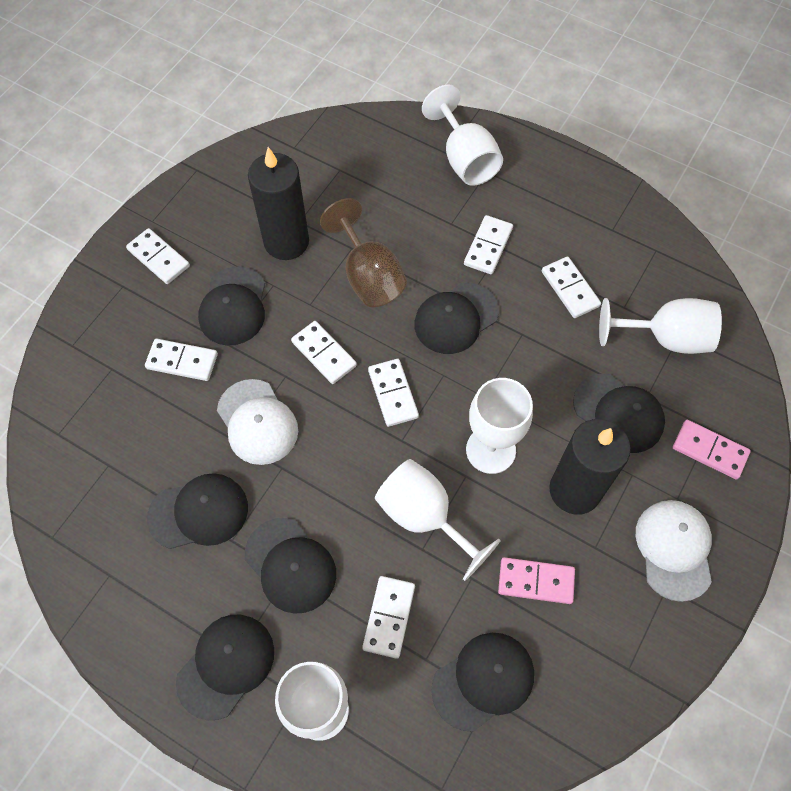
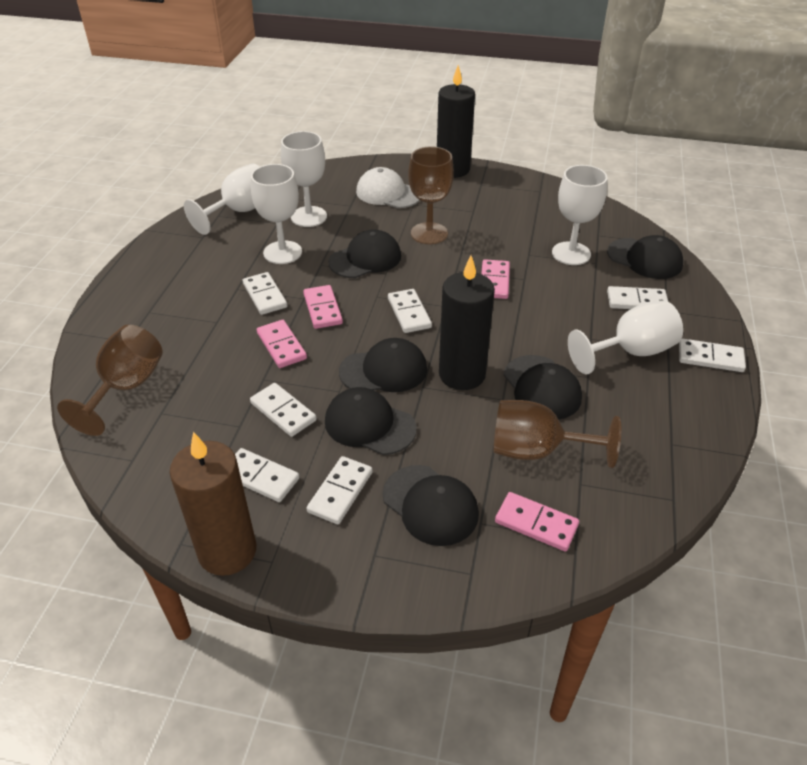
black cap: 7 -> 6
brown candle: 0 -> 1
brown goblet: 1 -> 3
pink domino: 2 -> 4
white cap: 2 -> 1

